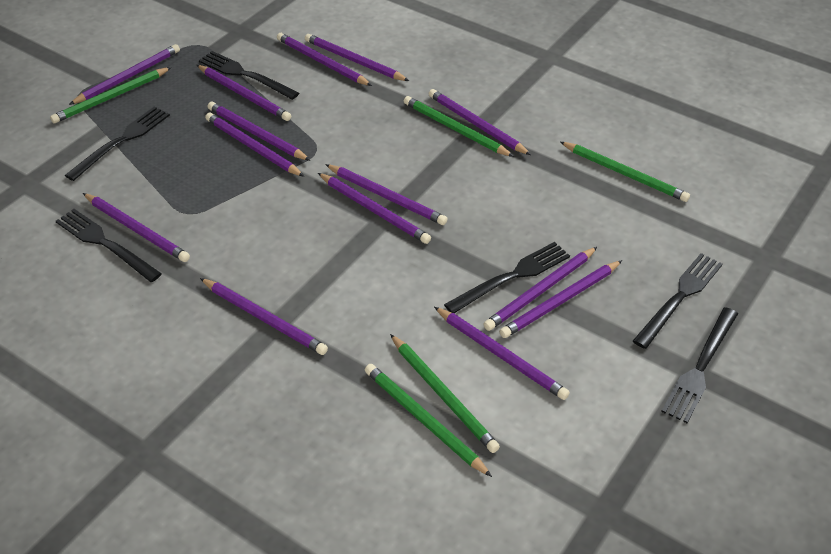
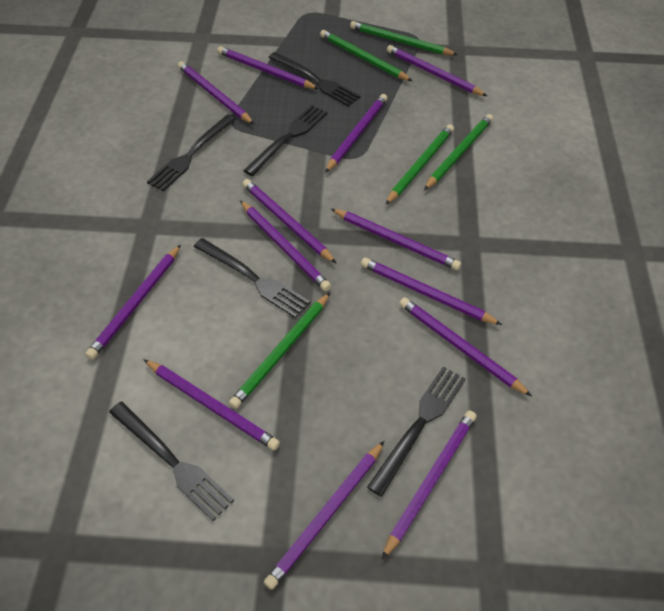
purple pencil: 14 -> 13

